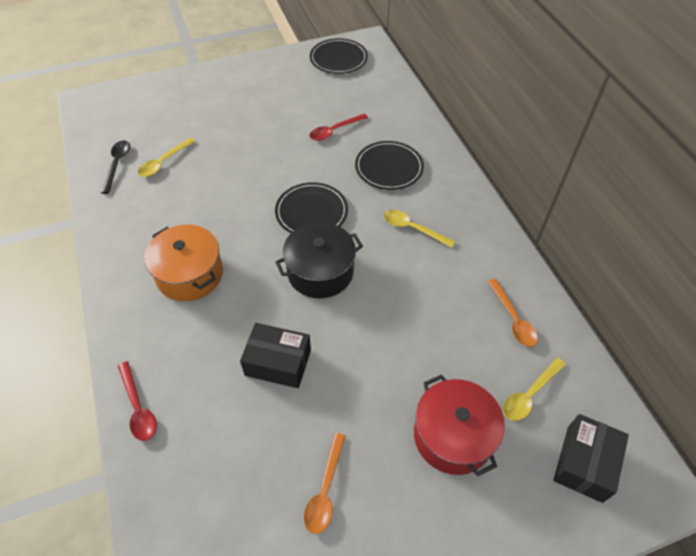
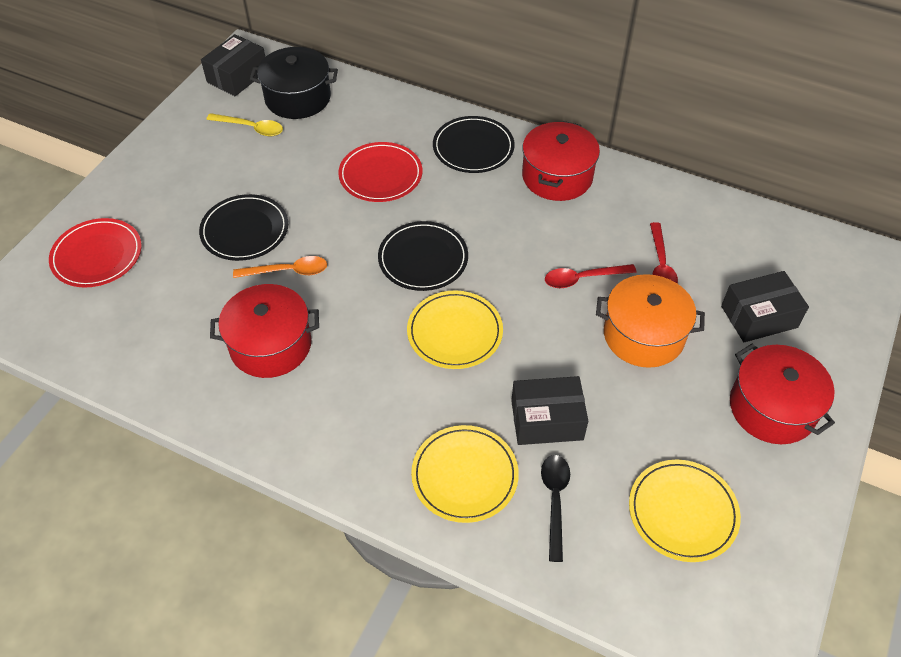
black box: 2 -> 3
orange spoon: 2 -> 1
red plate: 0 -> 2
red pot: 1 -> 3
yellow plate: 0 -> 3
yellow spoon: 3 -> 1

